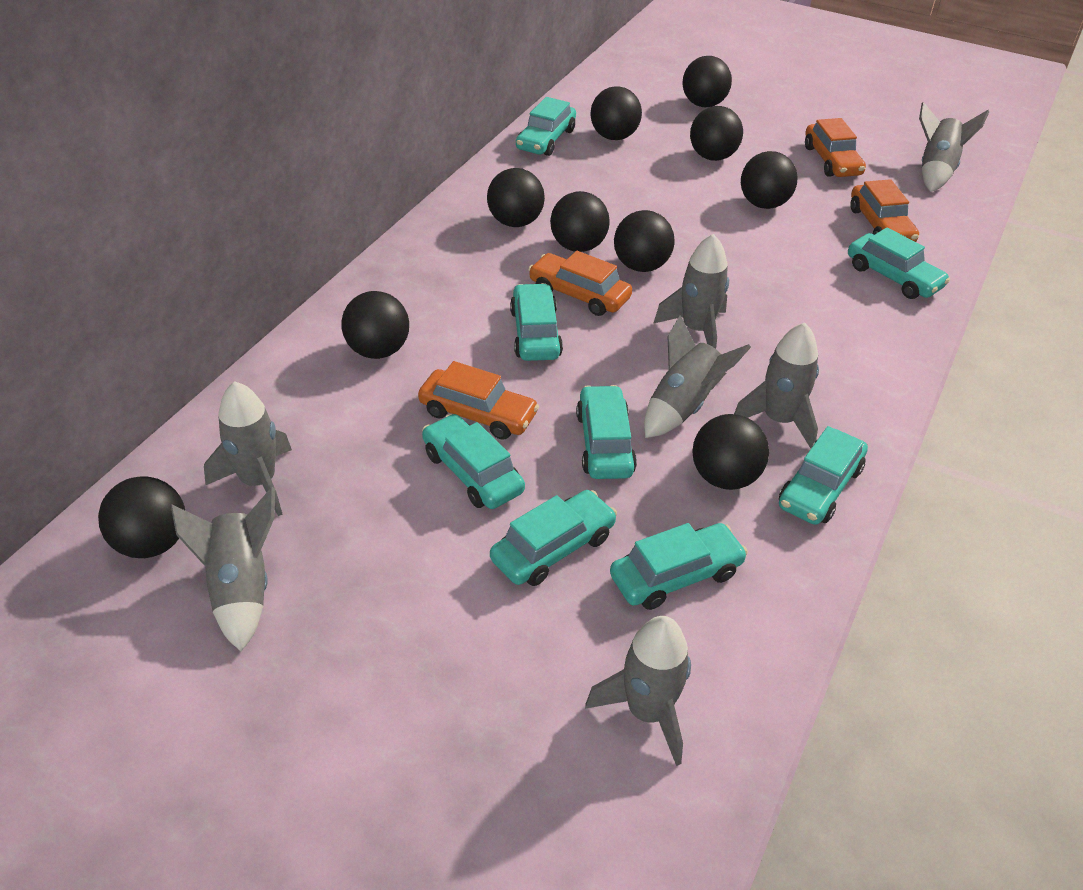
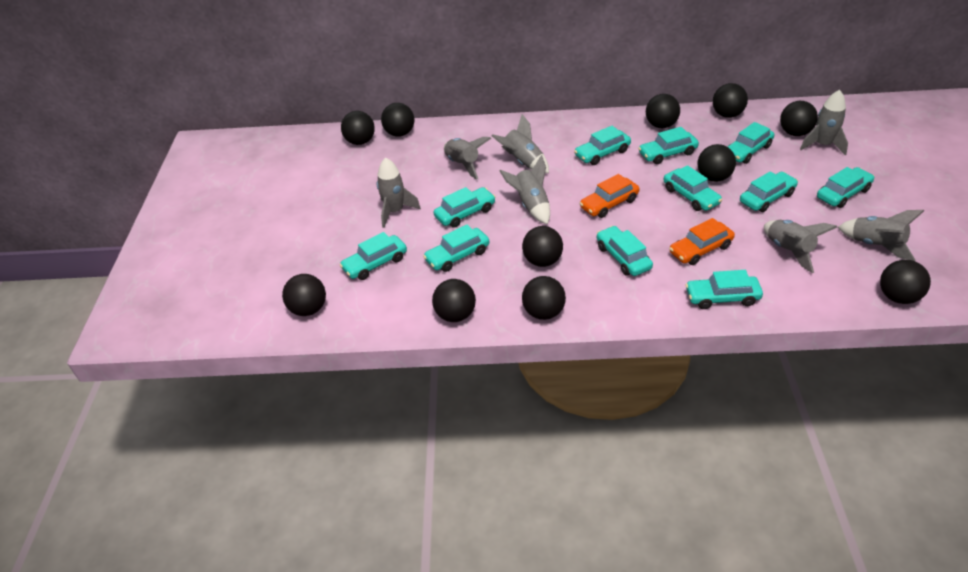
black ball: 10 -> 11
orange car: 4 -> 2
turquoise car: 8 -> 11

